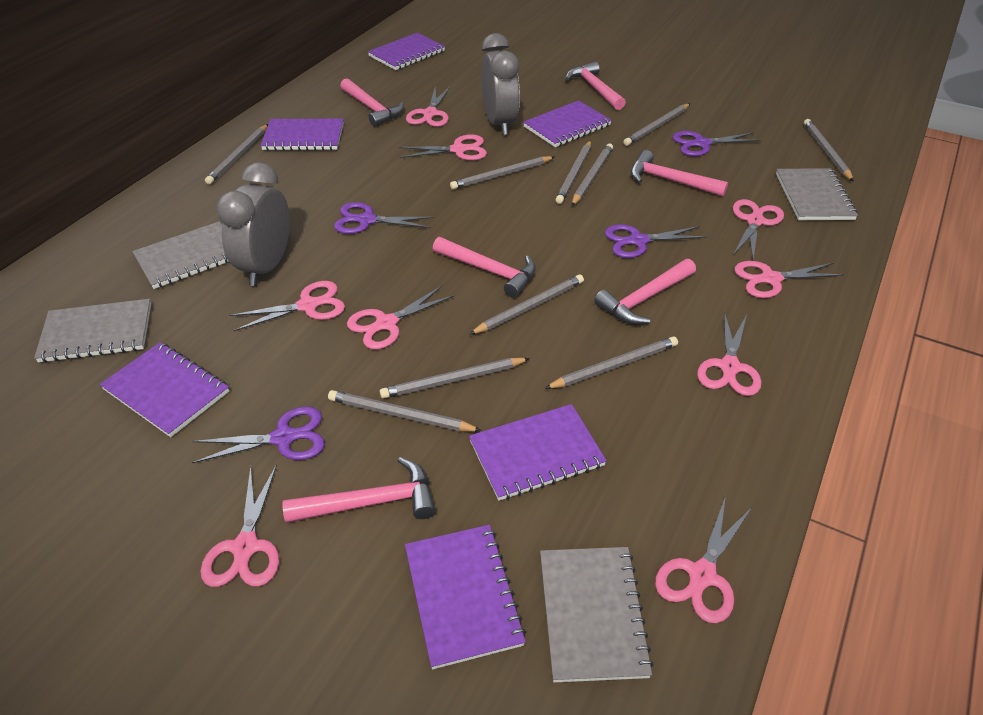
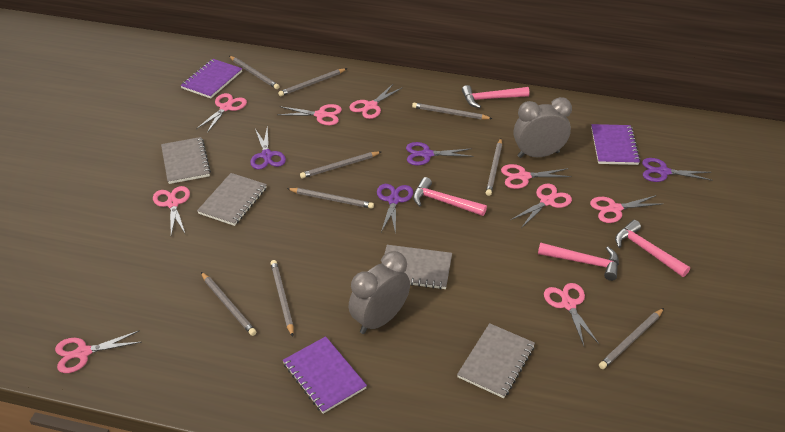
grey pencil: 10 -> 9
pink hammer: 6 -> 4
purple notebook: 6 -> 3

